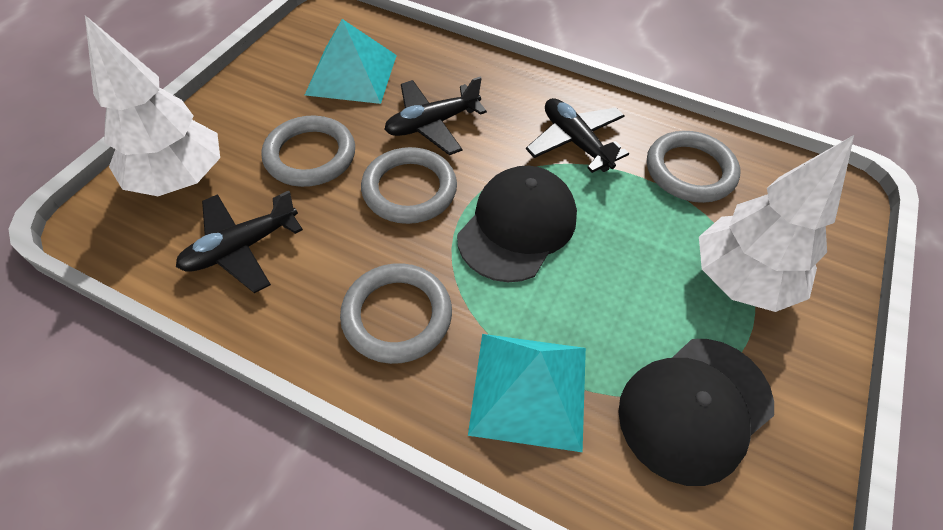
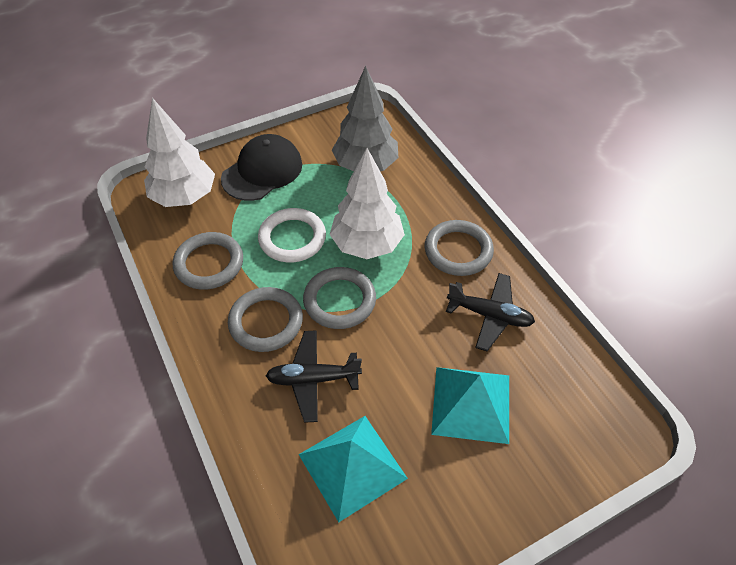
black cap: 2 -> 1
black plane: 3 -> 2
grey tree: 0 -> 1
white ring: 0 -> 1

